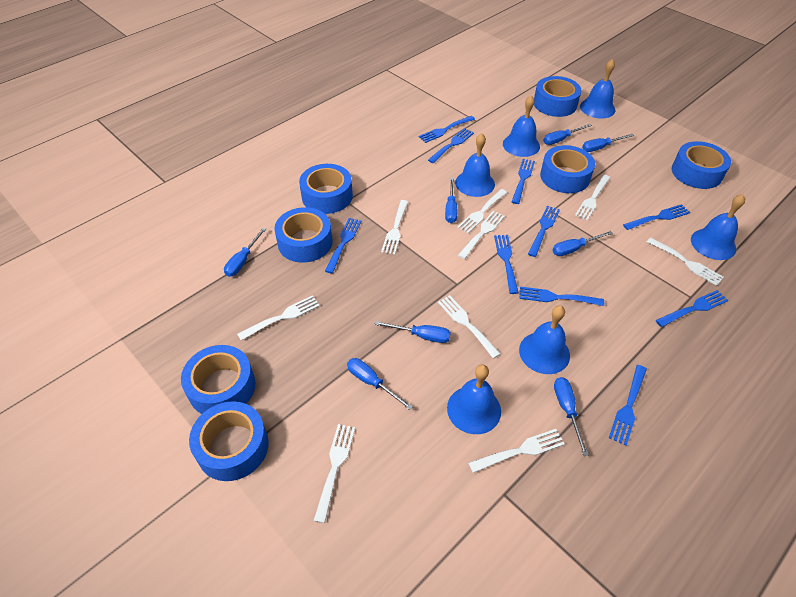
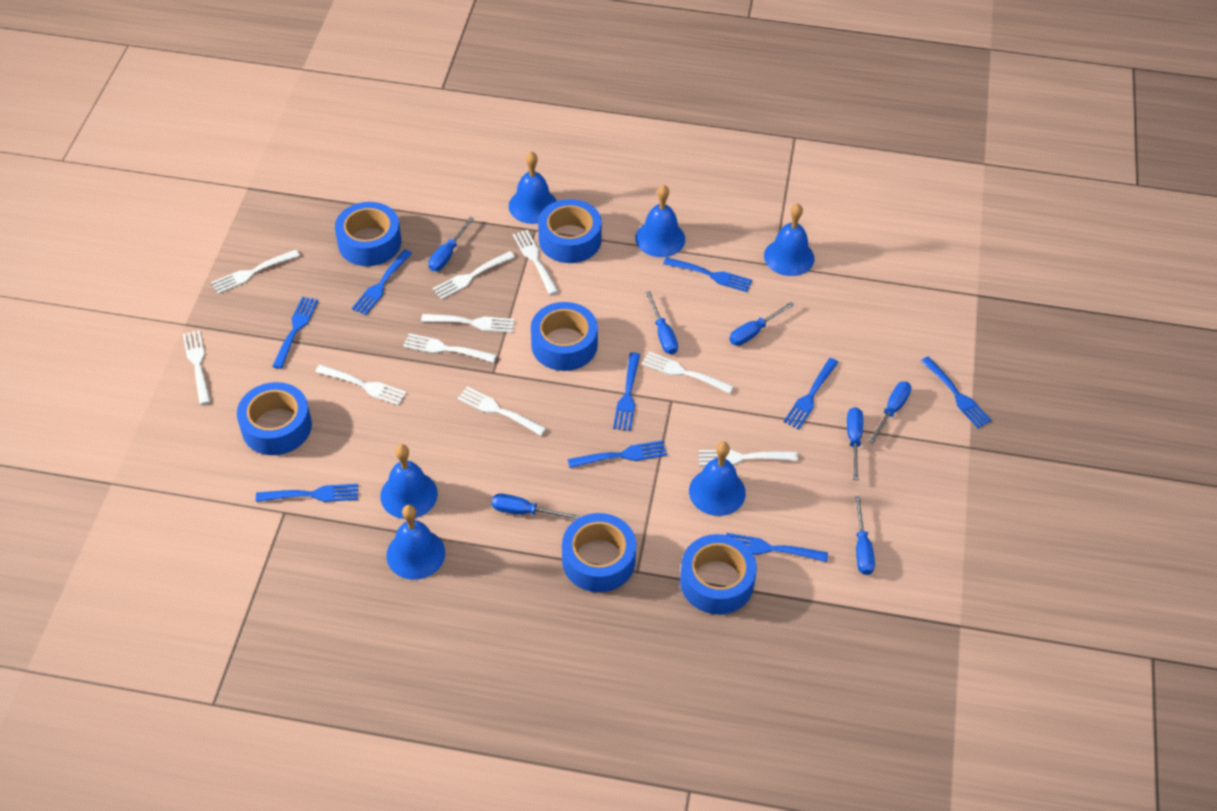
blue fork: 10 -> 9
blue screwdriver: 8 -> 7
blue tape: 7 -> 6
white fork: 9 -> 10

